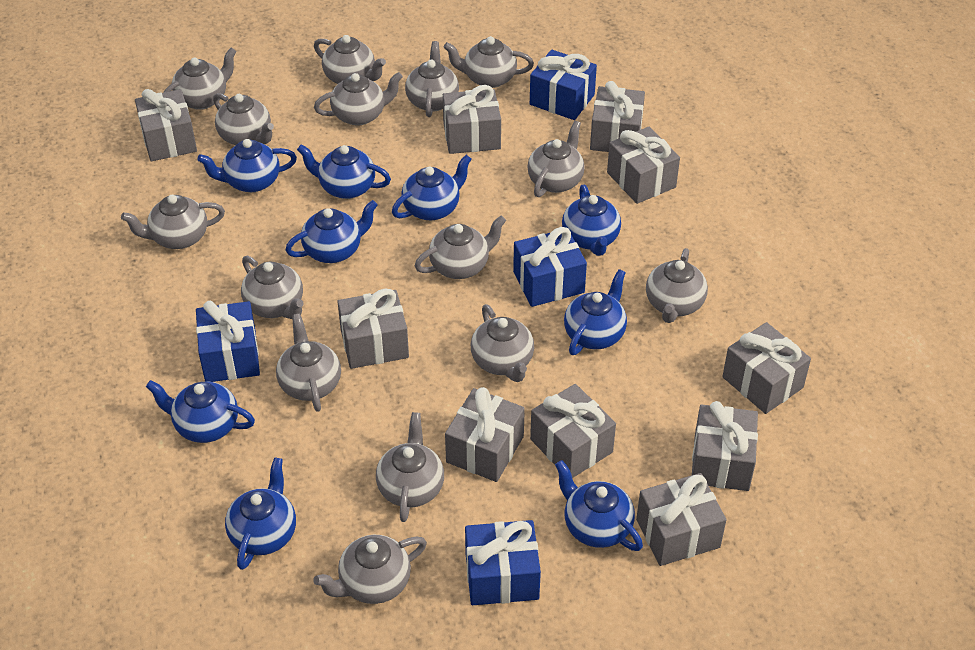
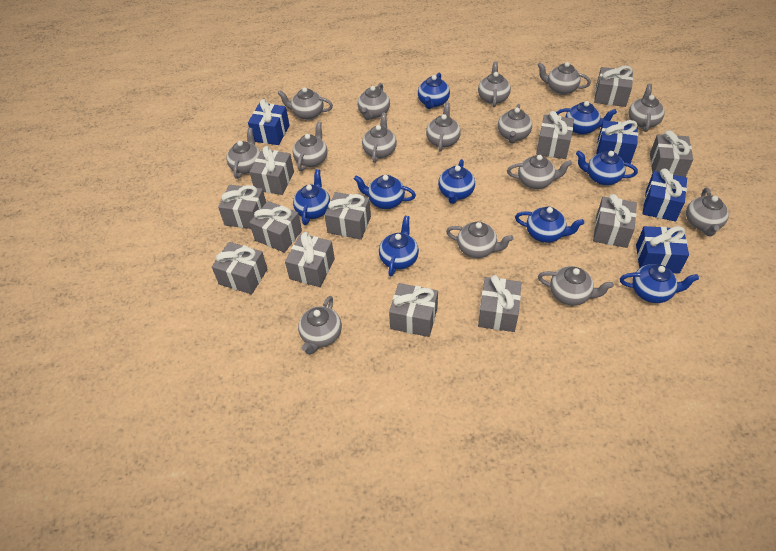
grey gift: 10 -> 12

